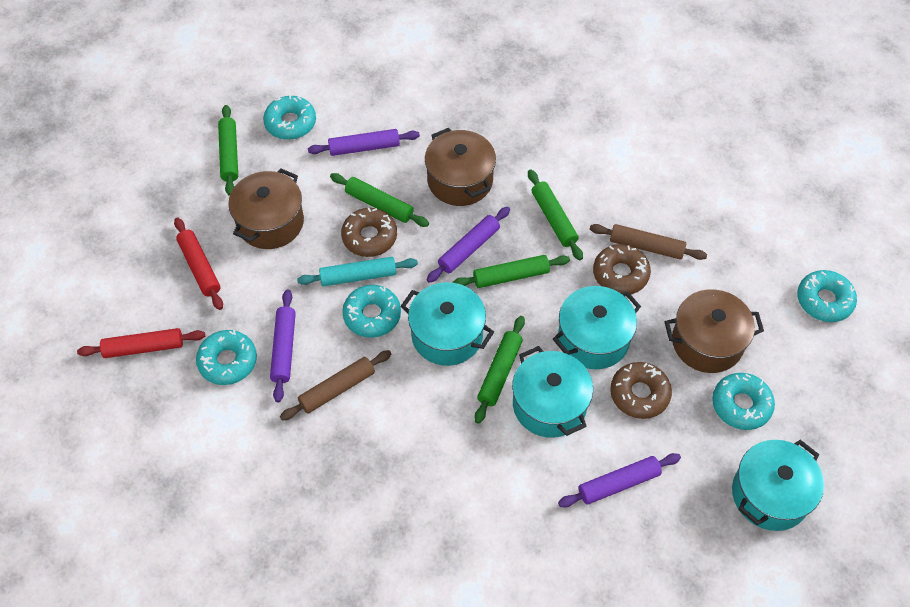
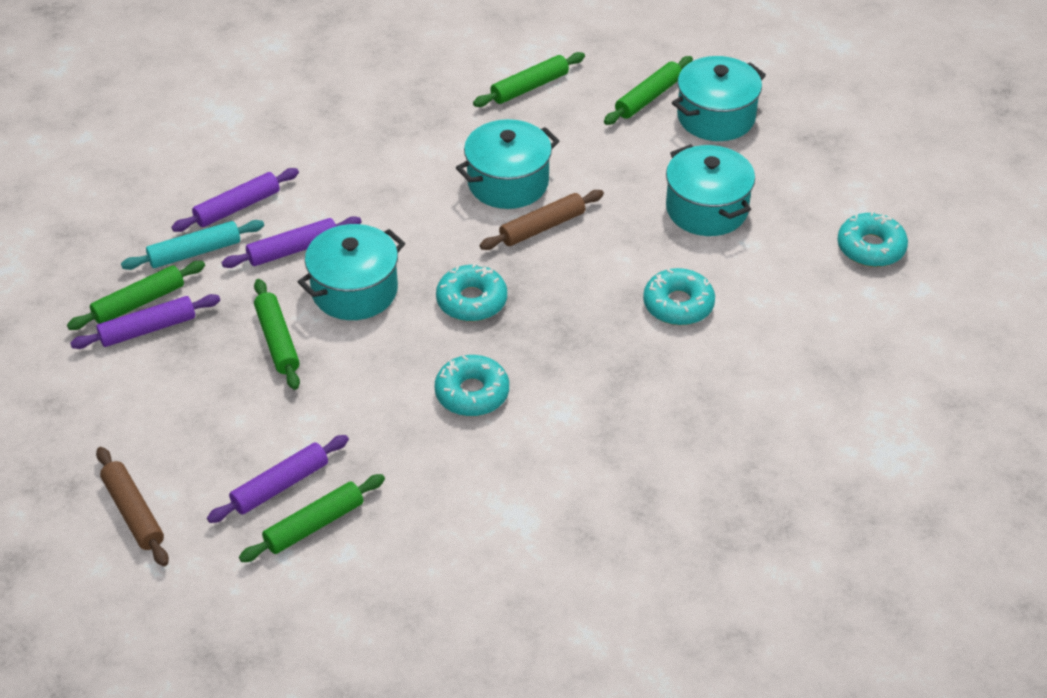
brown donut: 3 -> 0
brown pot: 3 -> 0
red rolling pin: 2 -> 0
turquoise donut: 5 -> 4

